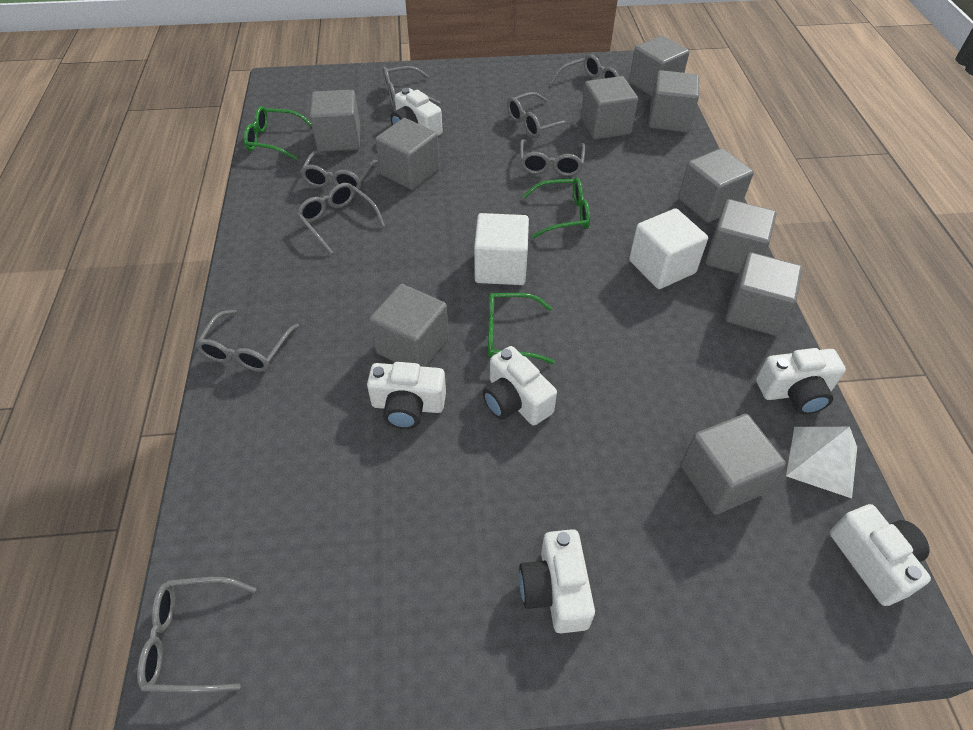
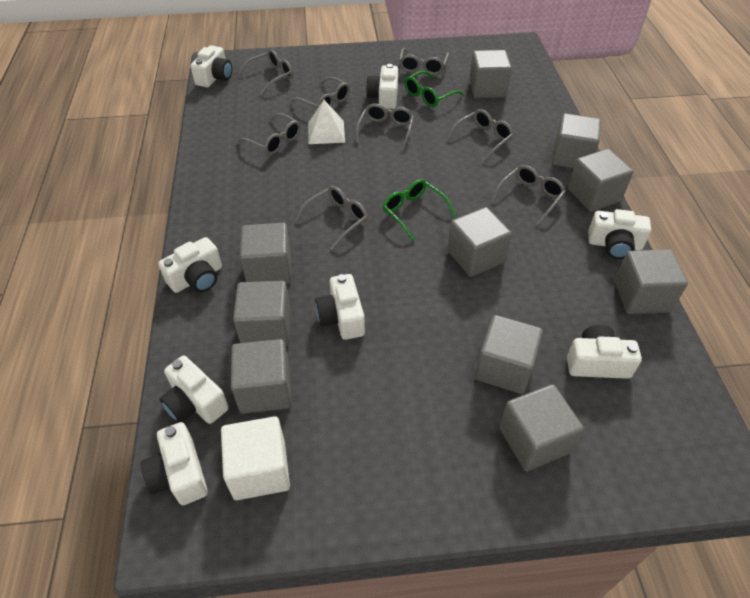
green glasses: 3 -> 2
white camera: 6 -> 8
white cube: 2 -> 1

